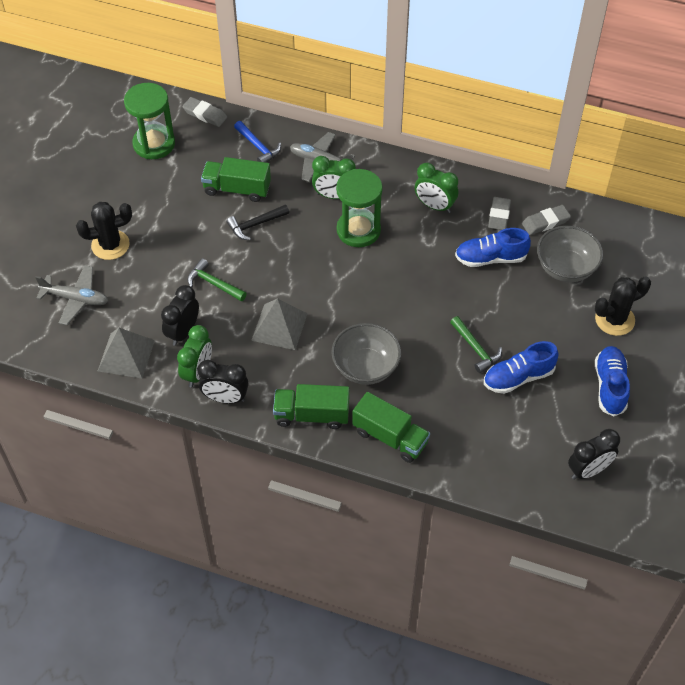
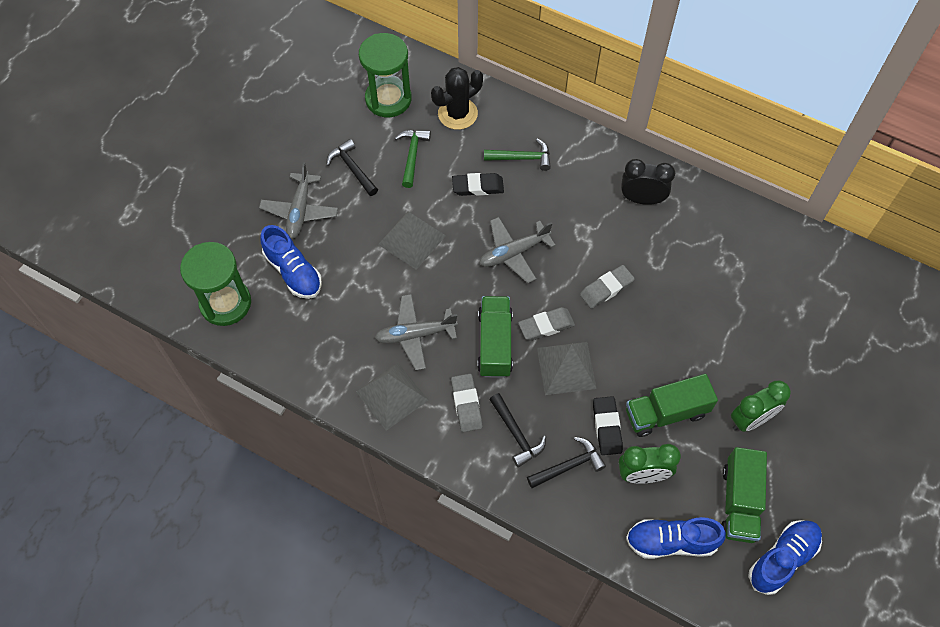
black cactus: 2 -> 1
black clock: 3 -> 1
black eraser: 0 -> 2
black hammer: 1 -> 3
blue hammer: 1 -> 0
green clock: 3 -> 2
grey bowl: 2 -> 0
grey plane: 2 -> 3
grey pyramid: 2 -> 3

